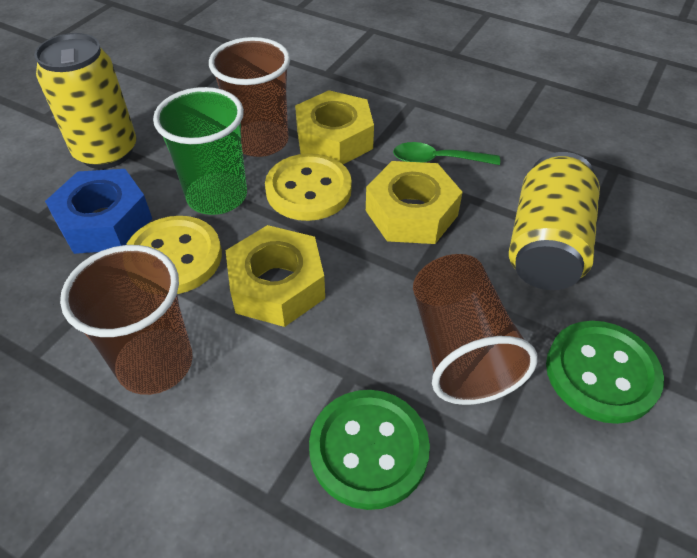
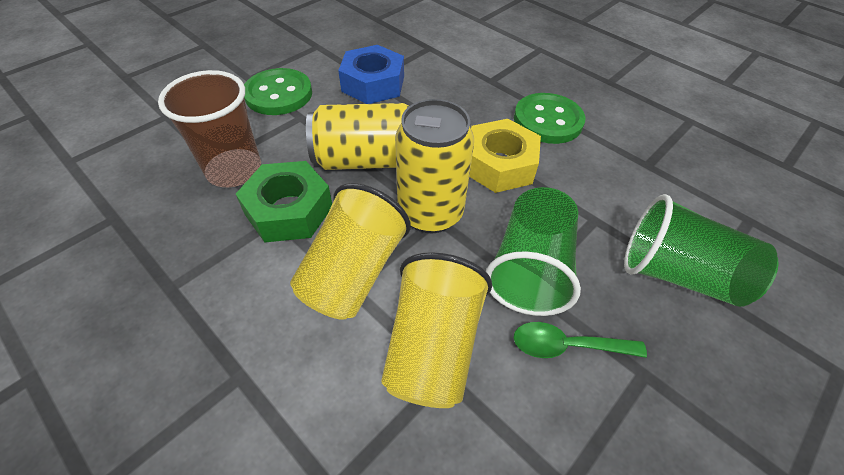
brown cup: 3 -> 1
green cup: 1 -> 2
green nut: 0 -> 1
yellow button: 2 -> 0
yellow cup: 0 -> 2
yellow nut: 3 -> 1

